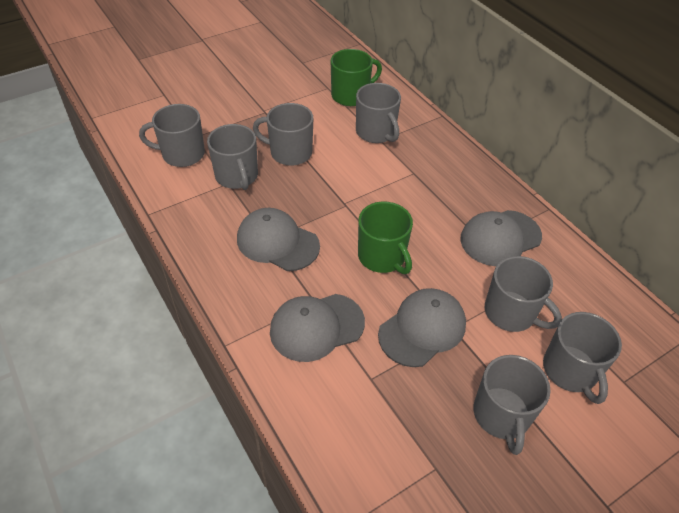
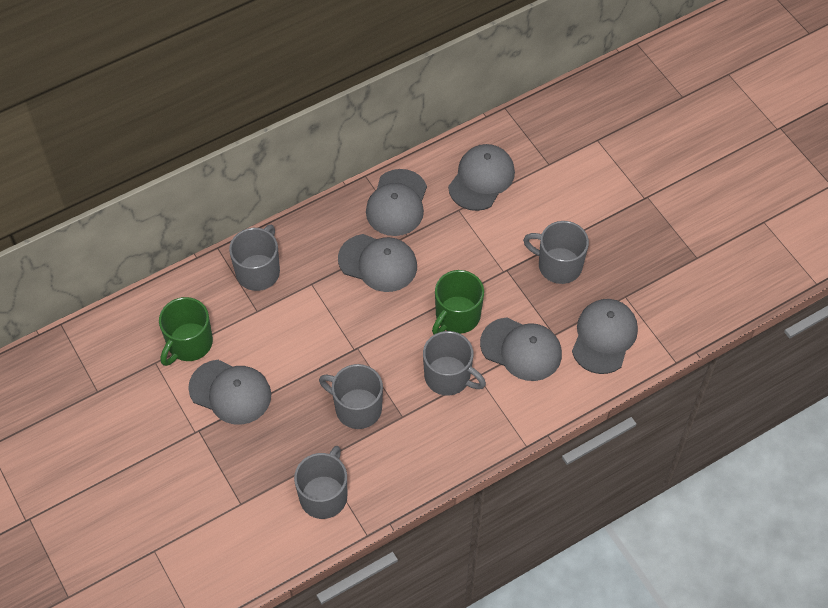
grey cap: 4 -> 6
grey mug: 7 -> 5

